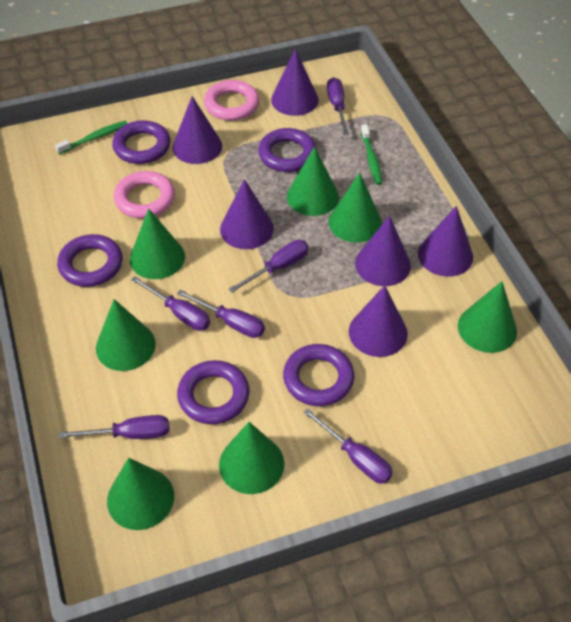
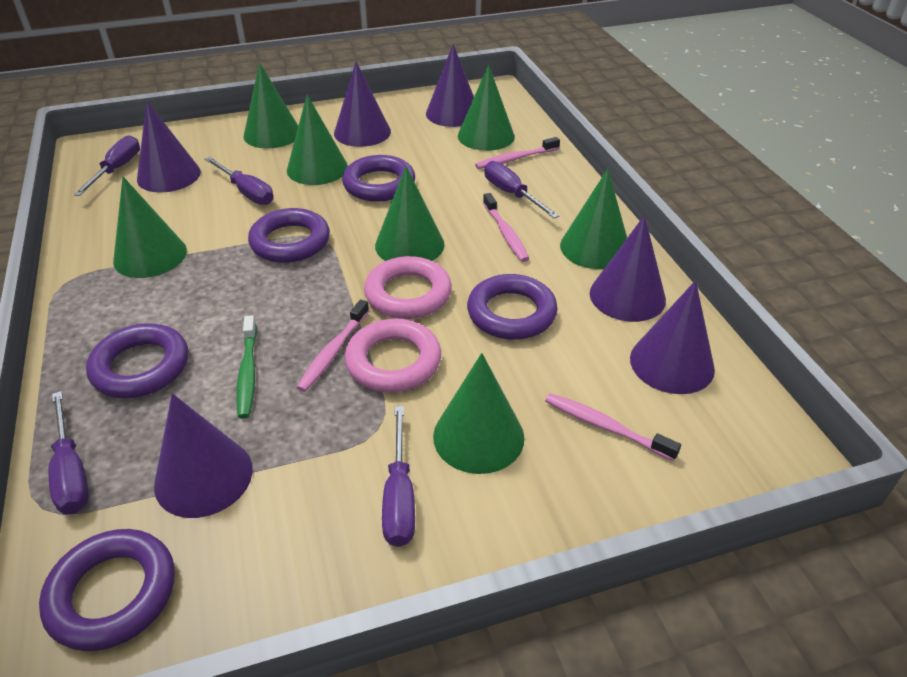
green toothbrush: 2 -> 1
pink toothbrush: 0 -> 4
purple screwdriver: 6 -> 5

